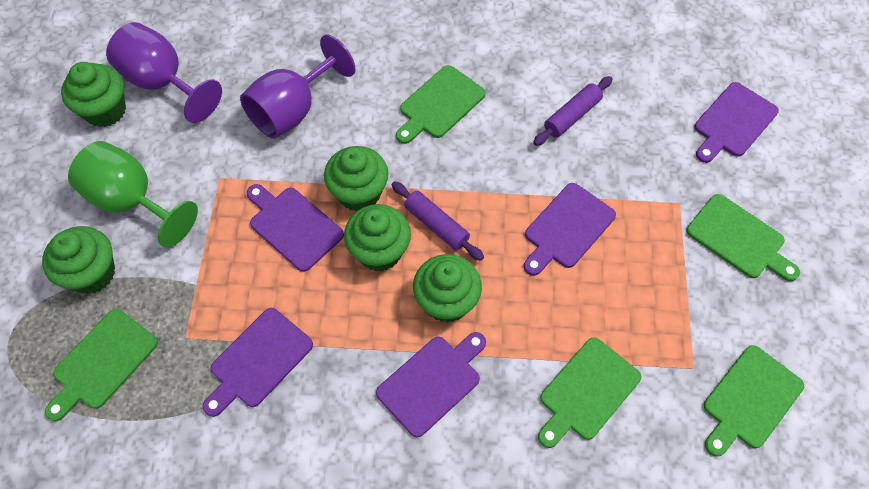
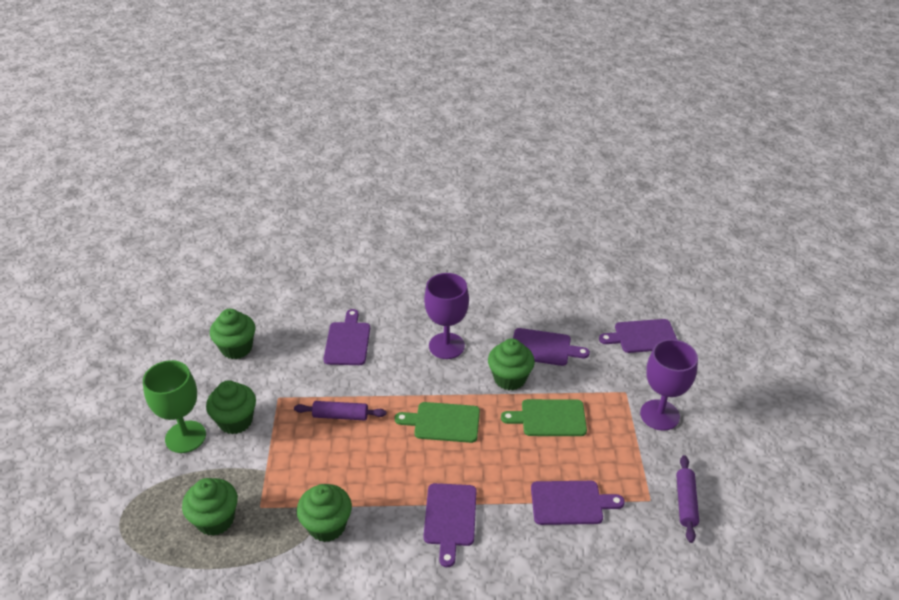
green cutting board: 5 -> 2

